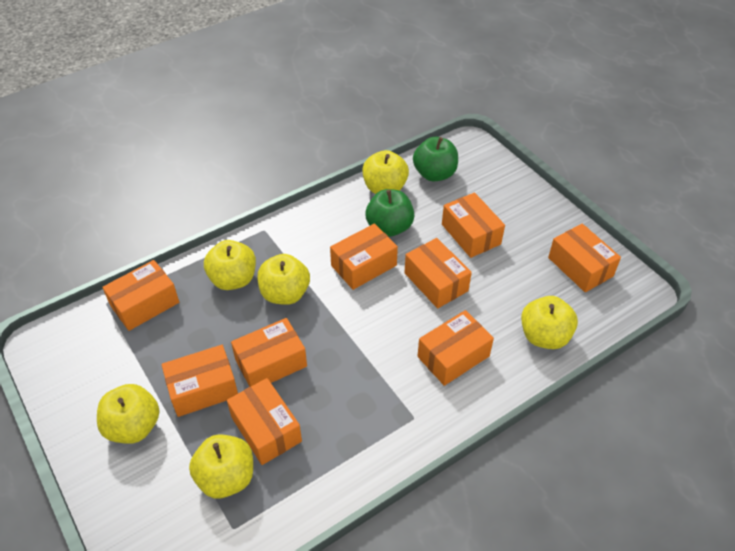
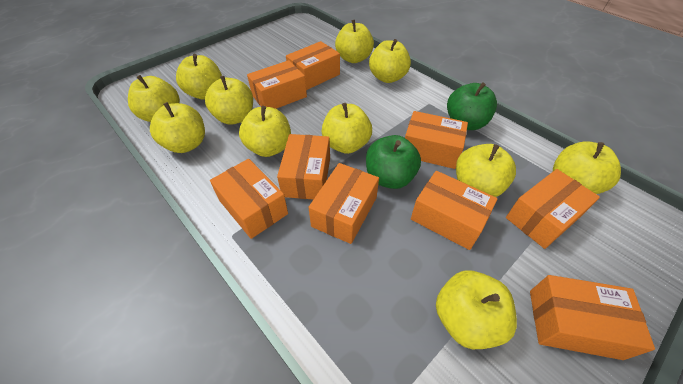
yellow apple: 6 -> 11

